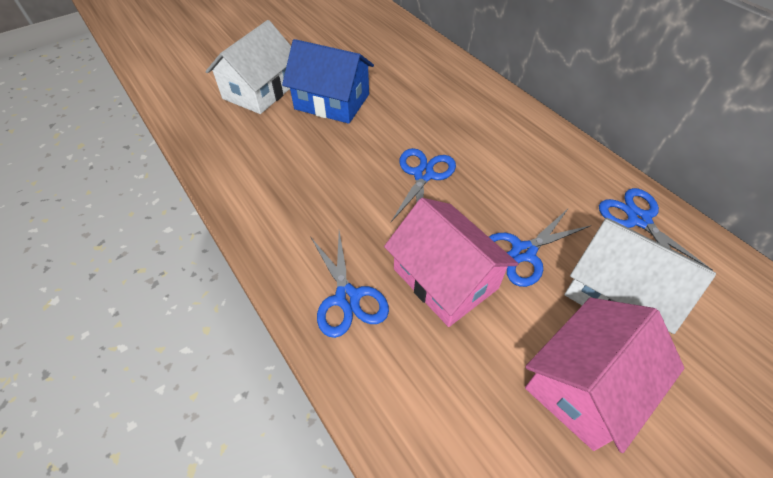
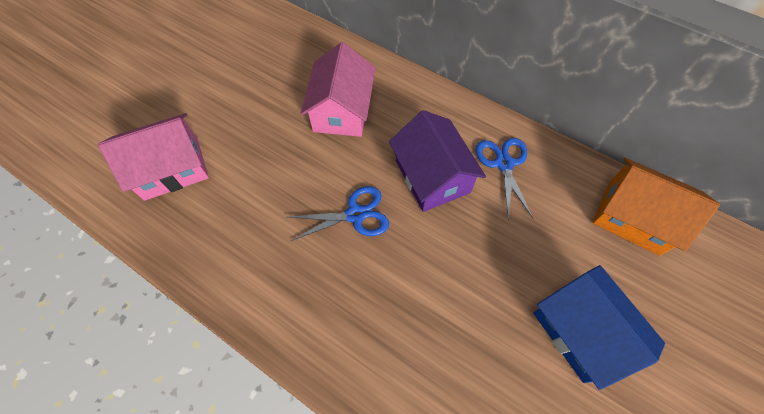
blue scissors: 4 -> 2
orange house: 0 -> 1
purple house: 0 -> 1
white house: 2 -> 0

